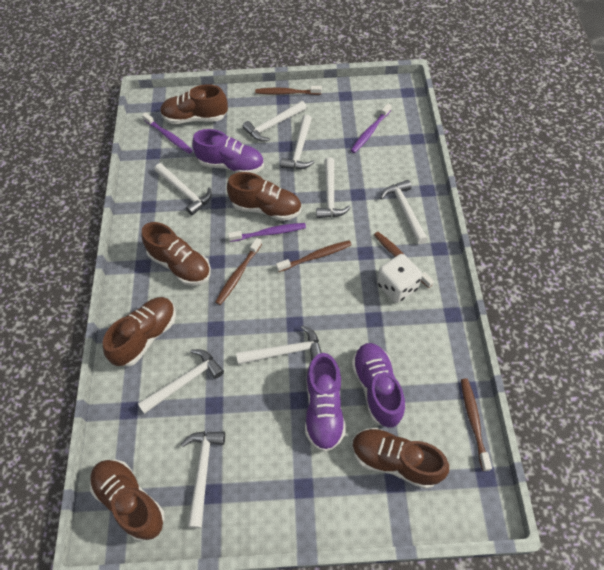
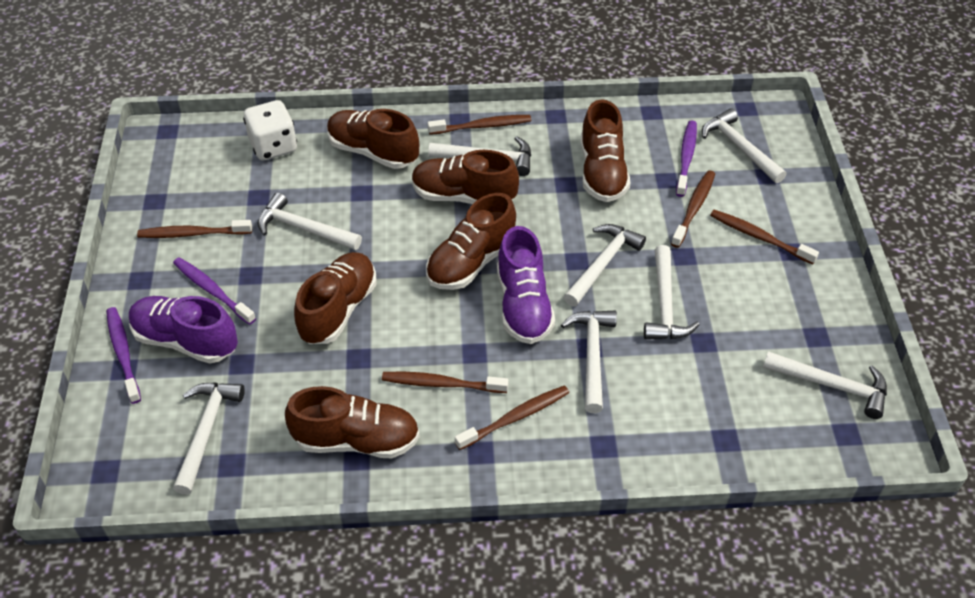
brown toothbrush: 5 -> 6
purple shoe: 3 -> 2

